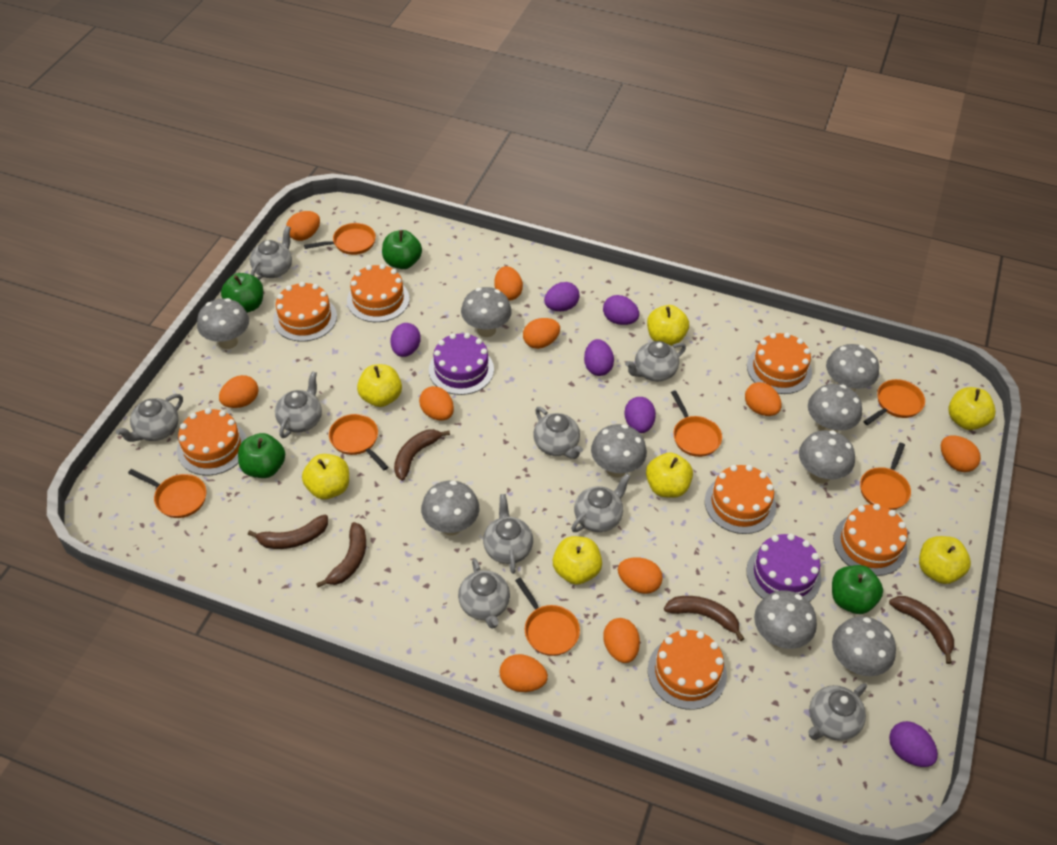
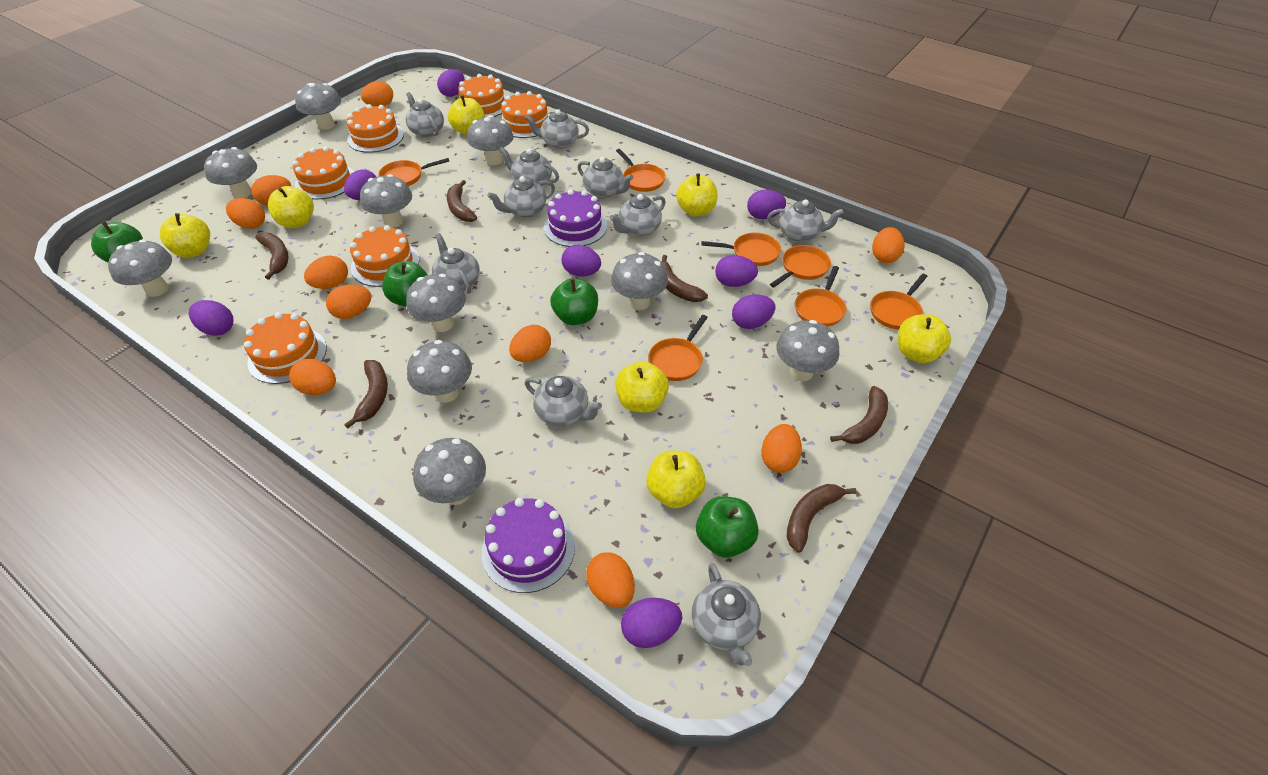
brown banana: 5 -> 6
grey mushroom: 9 -> 10
grey teapot: 9 -> 10
orange cake: 7 -> 6
purple egg: 6 -> 8

